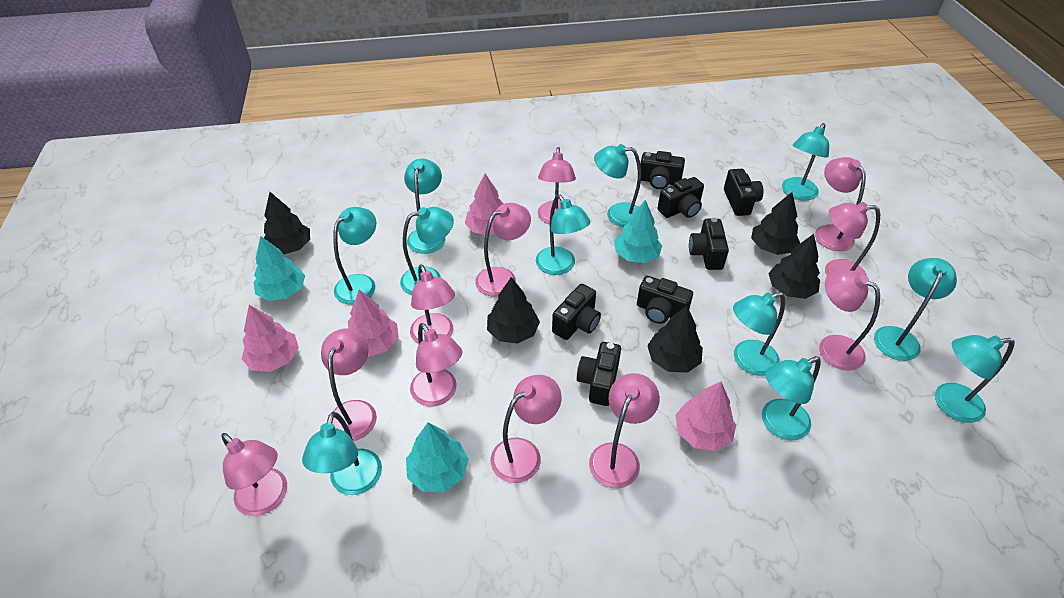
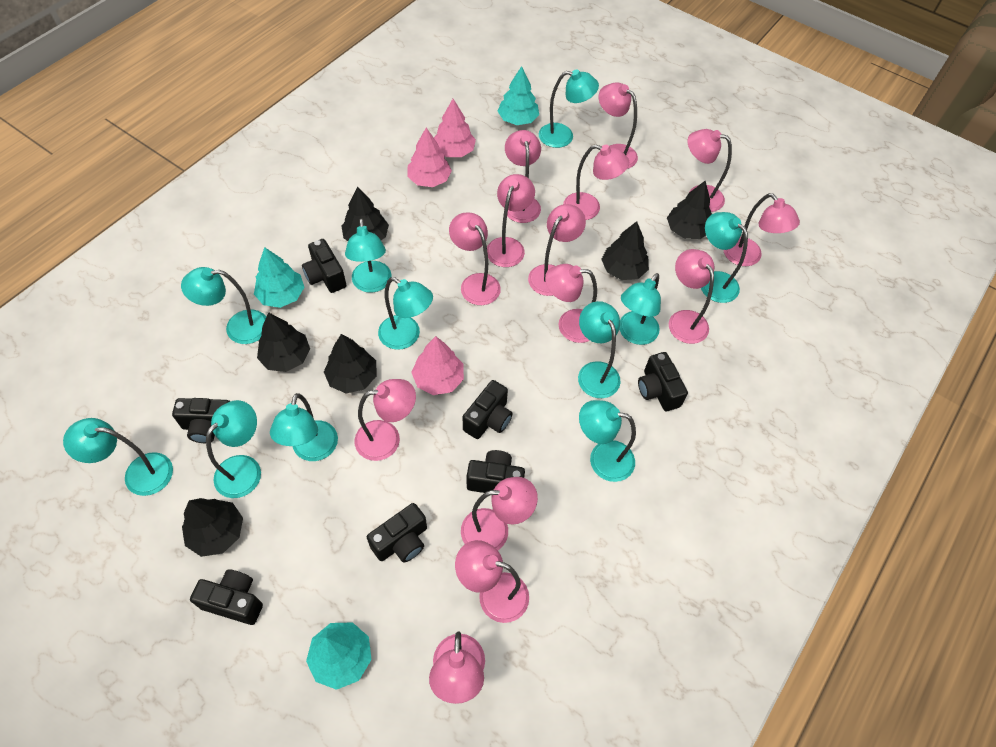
black tree: 5 -> 6
pink lamp: 11 -> 14
pink tree: 4 -> 3

